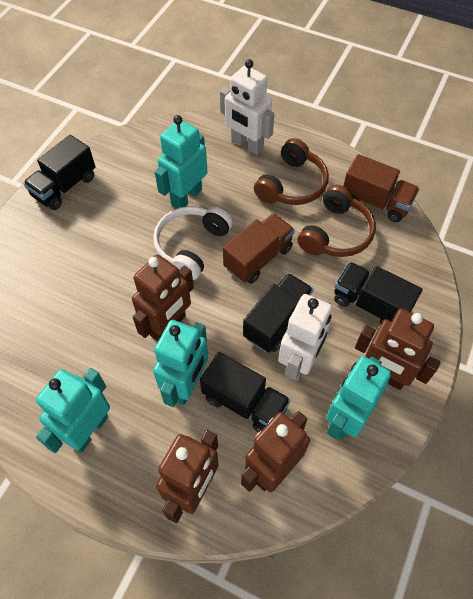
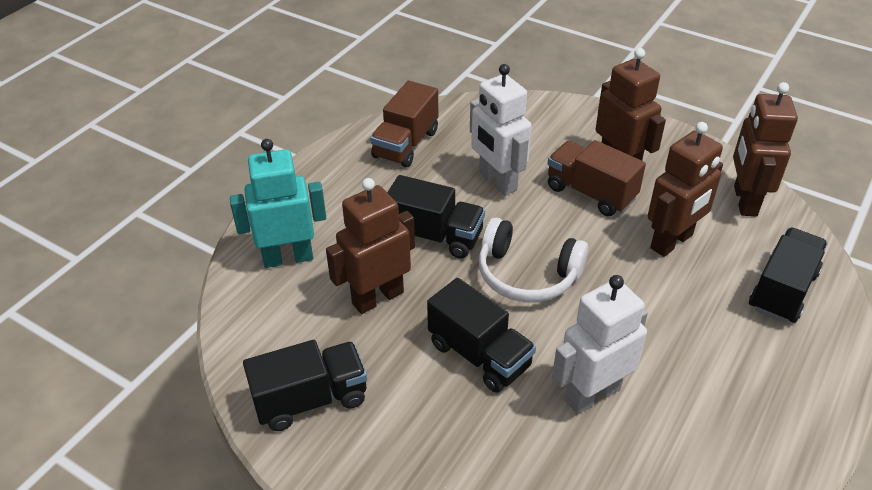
brown headphones: 2 -> 0
turquoise robot: 4 -> 1

